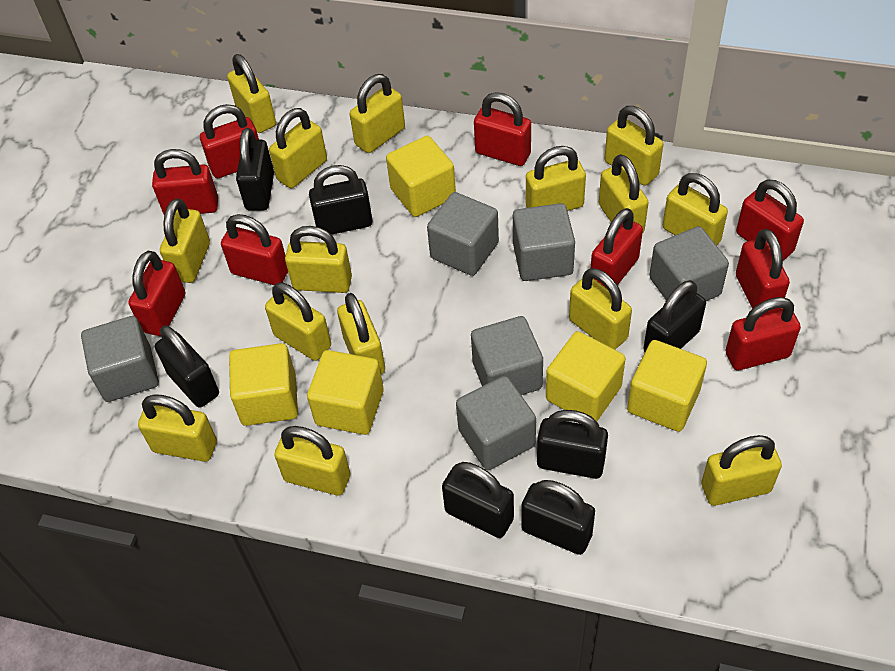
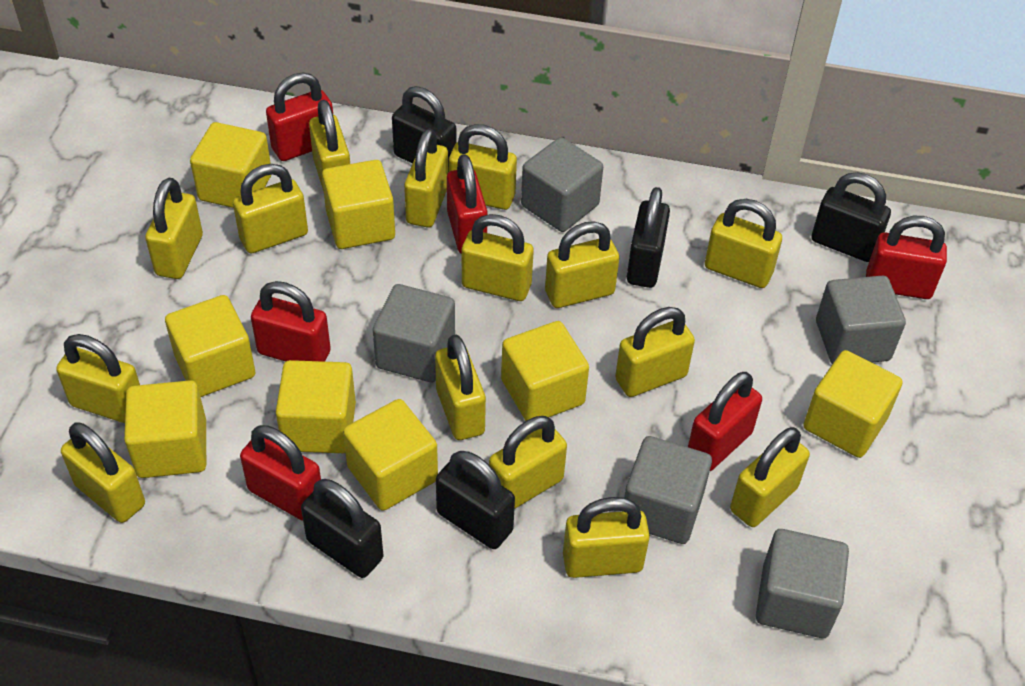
black padlock: 7 -> 5
grey cube: 6 -> 5
red padlock: 9 -> 6
yellow cube: 5 -> 8

